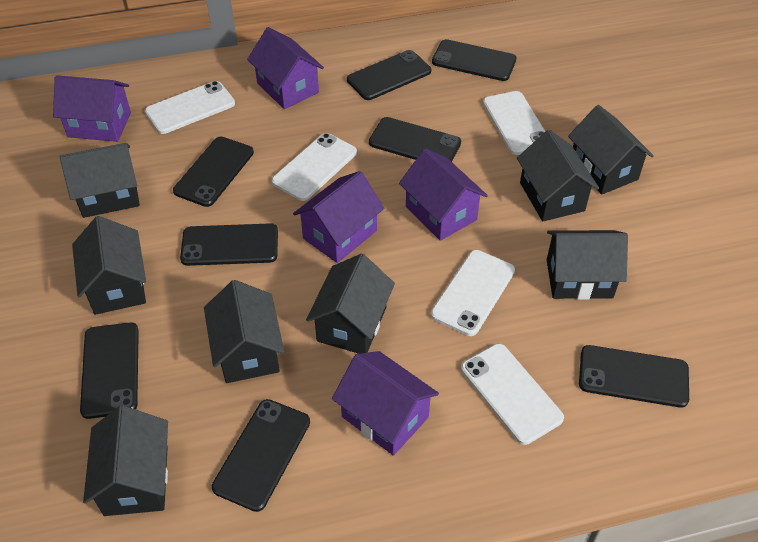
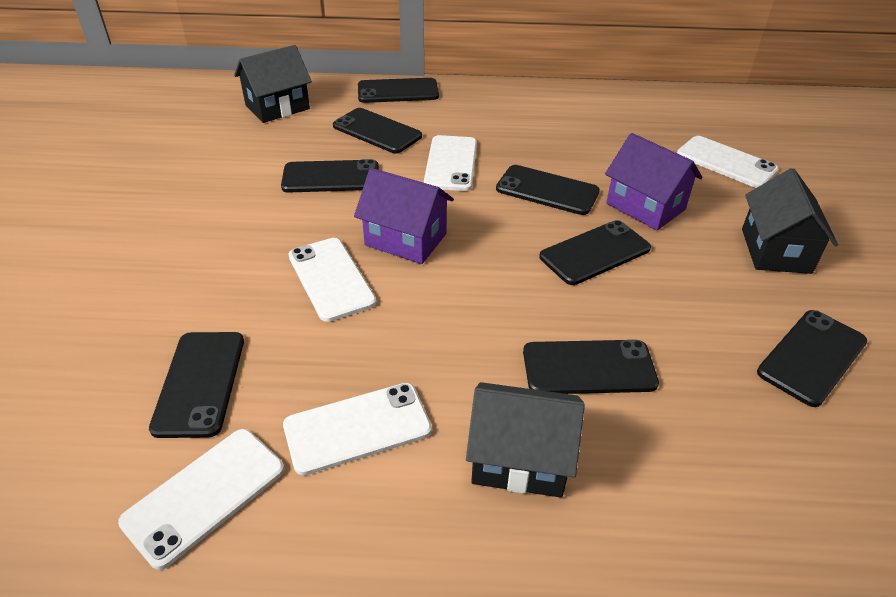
black house: 8 -> 3
purple house: 5 -> 2

